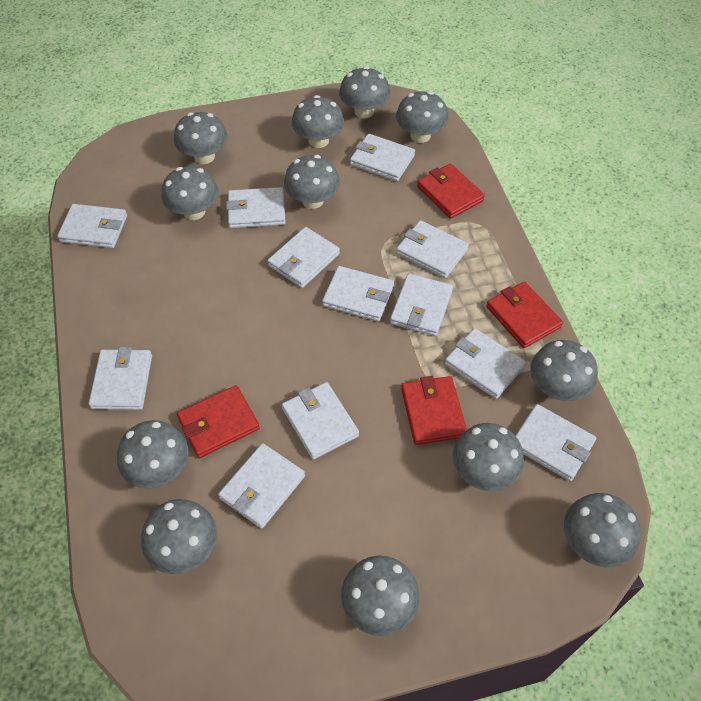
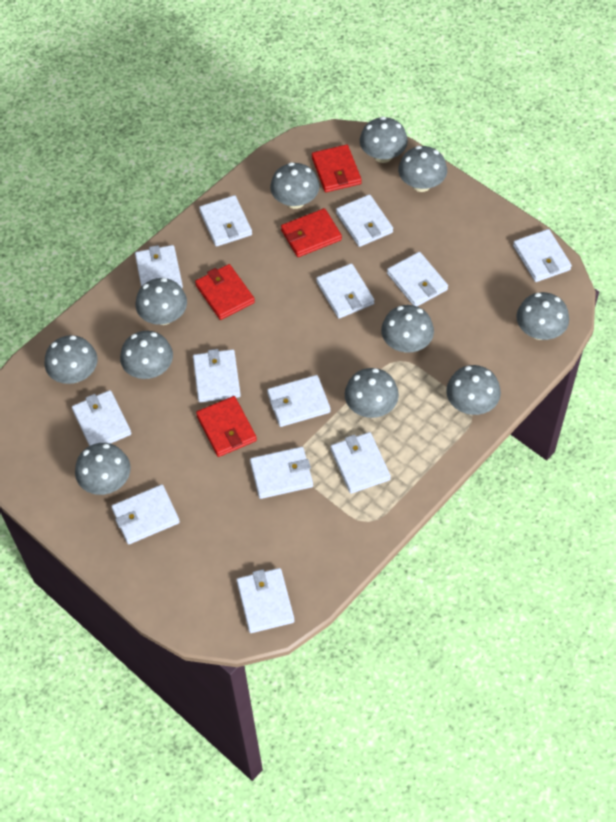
grey mushroom: 12 -> 11
white wallet: 12 -> 13

